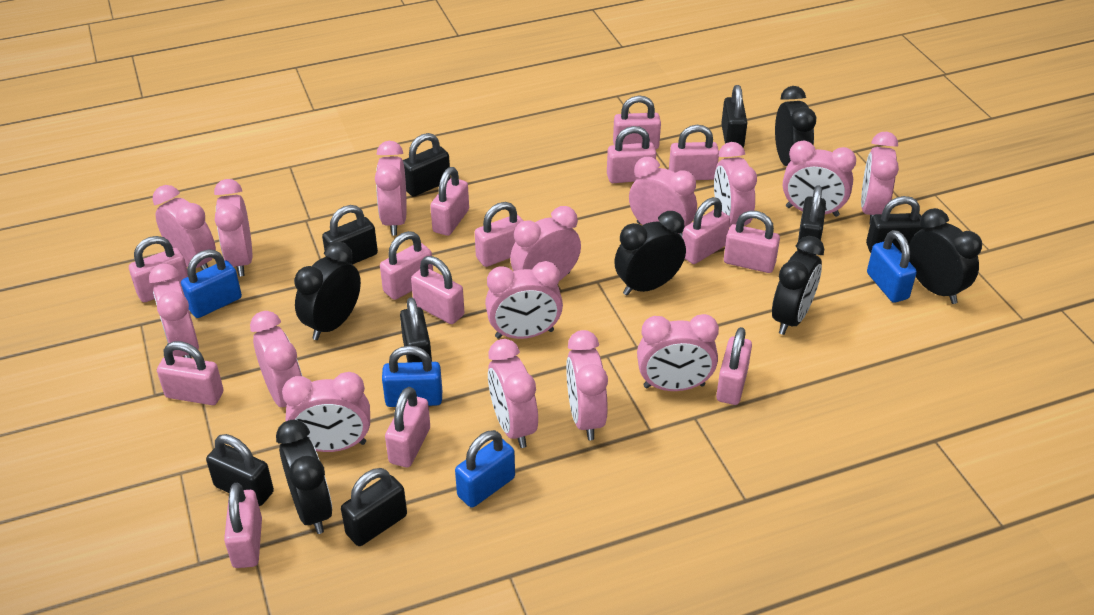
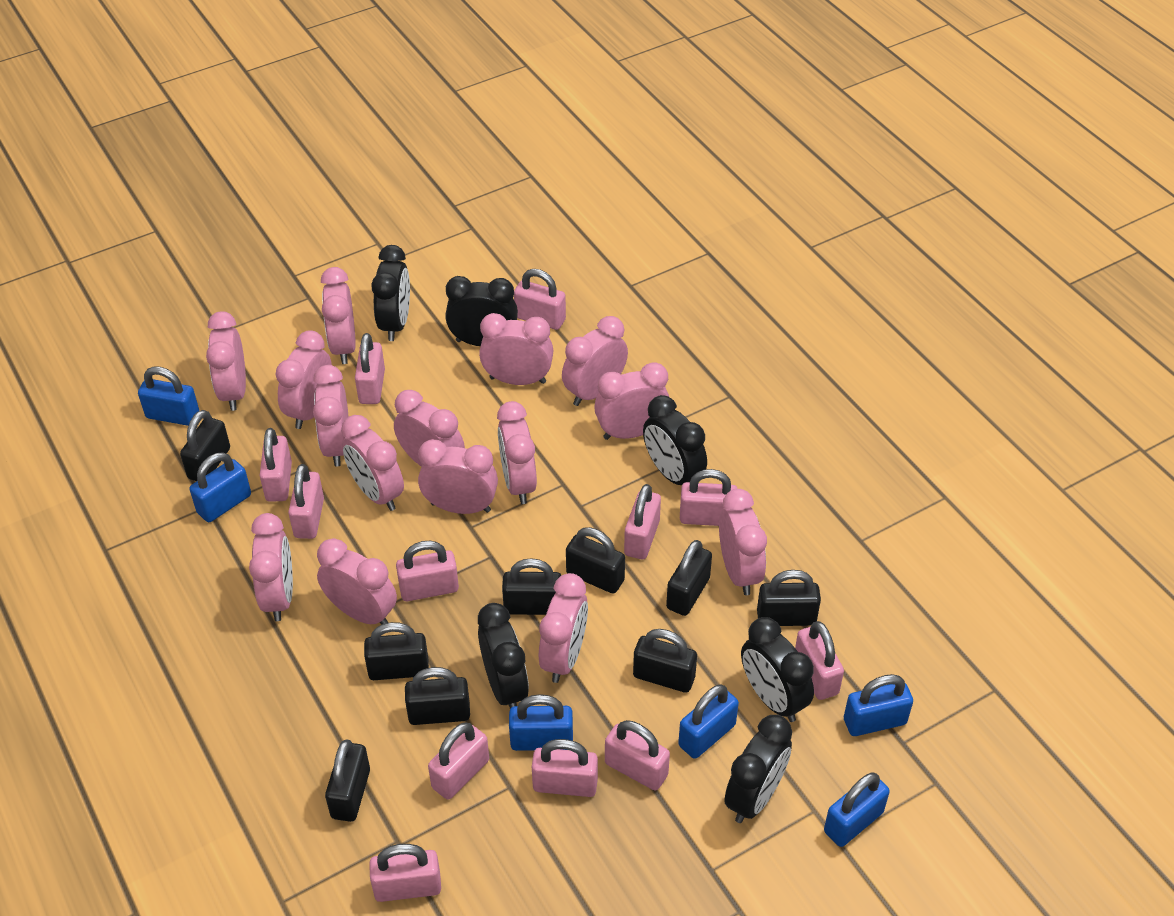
black padlock: 8 -> 9
blue padlock: 4 -> 6
pink padlock: 14 -> 12

